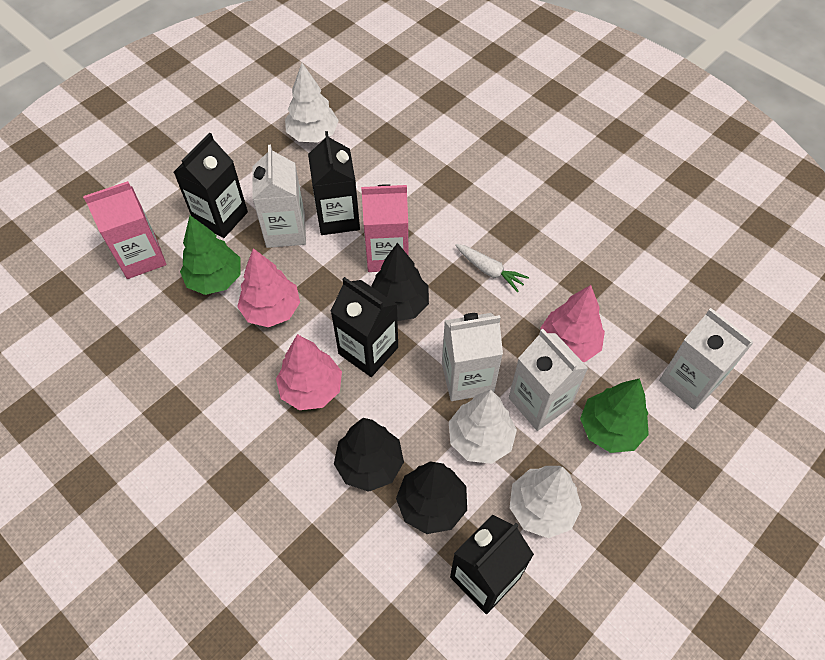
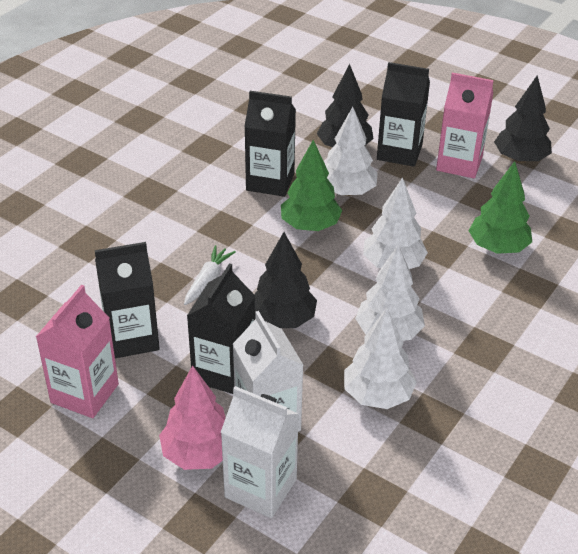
pink tree: 3 -> 1
white carton: 4 -> 2
white tree: 3 -> 4

